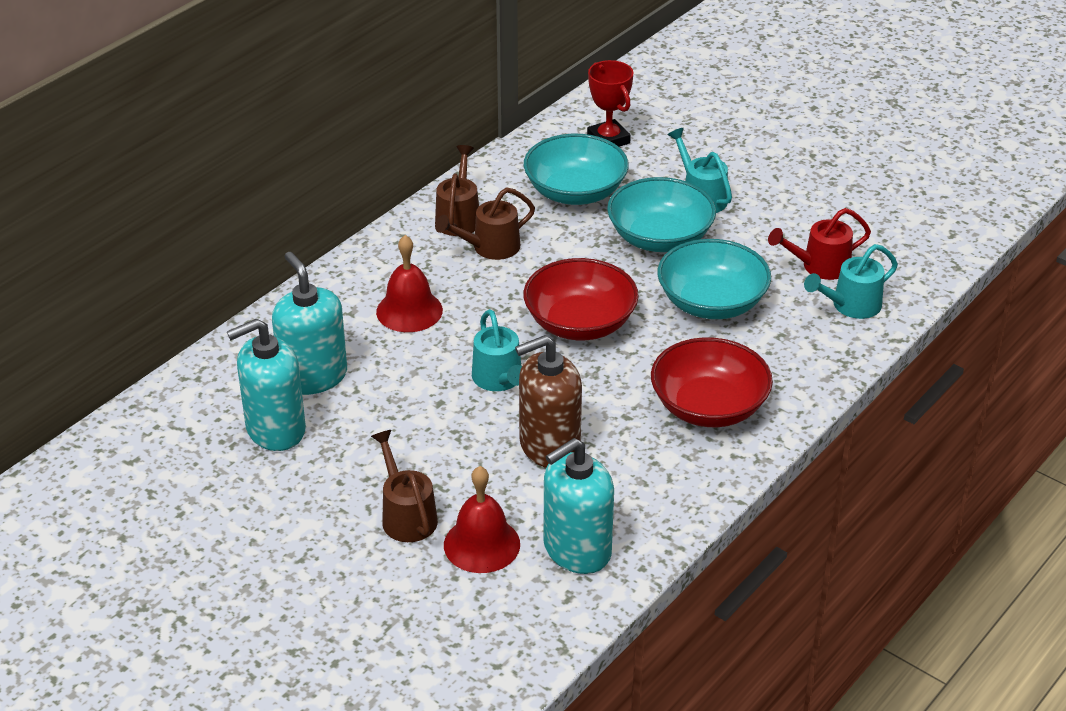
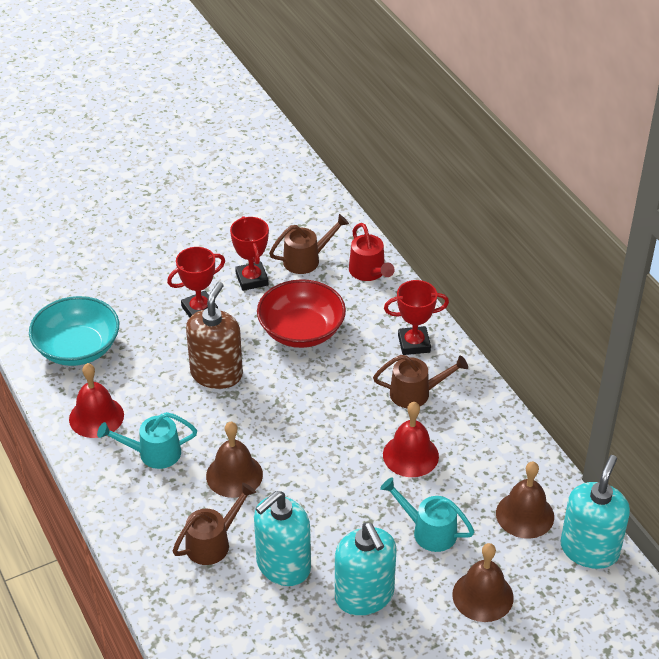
brown bell: 0 -> 3
red bowl: 2 -> 1
red trophy: 1 -> 3
turquoise bowl: 3 -> 1
turquoise watering can: 3 -> 2

